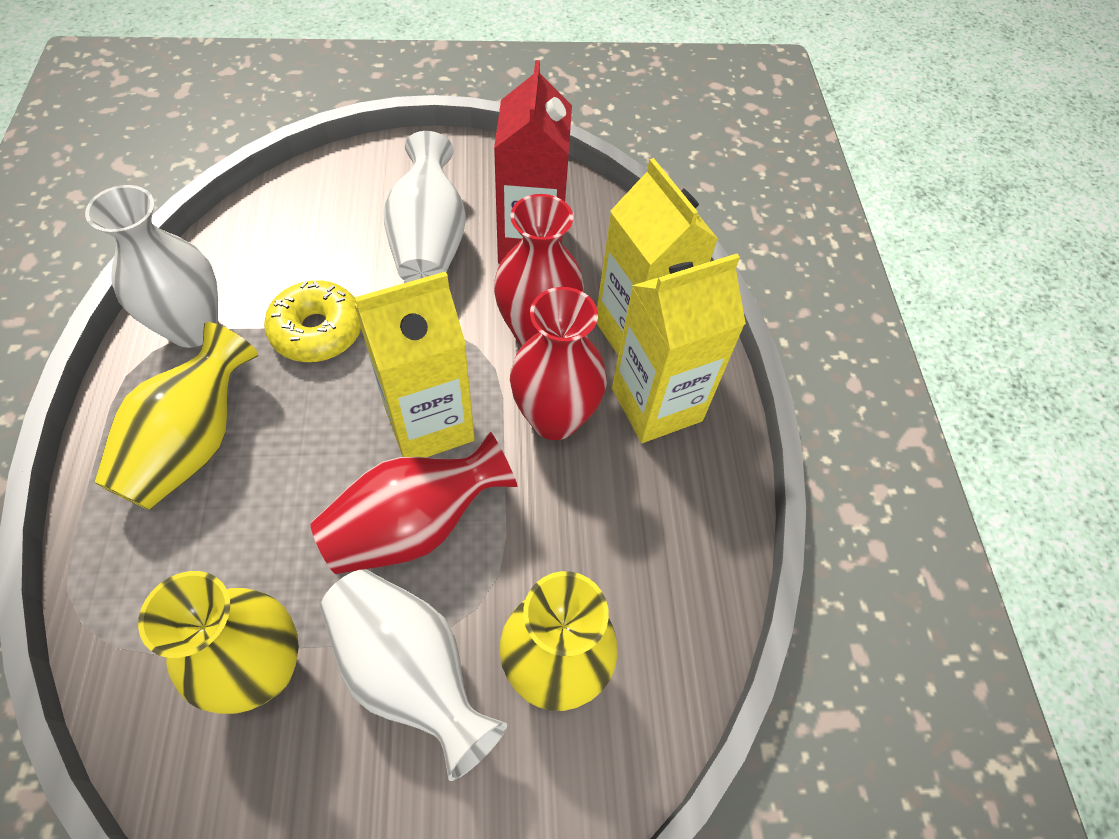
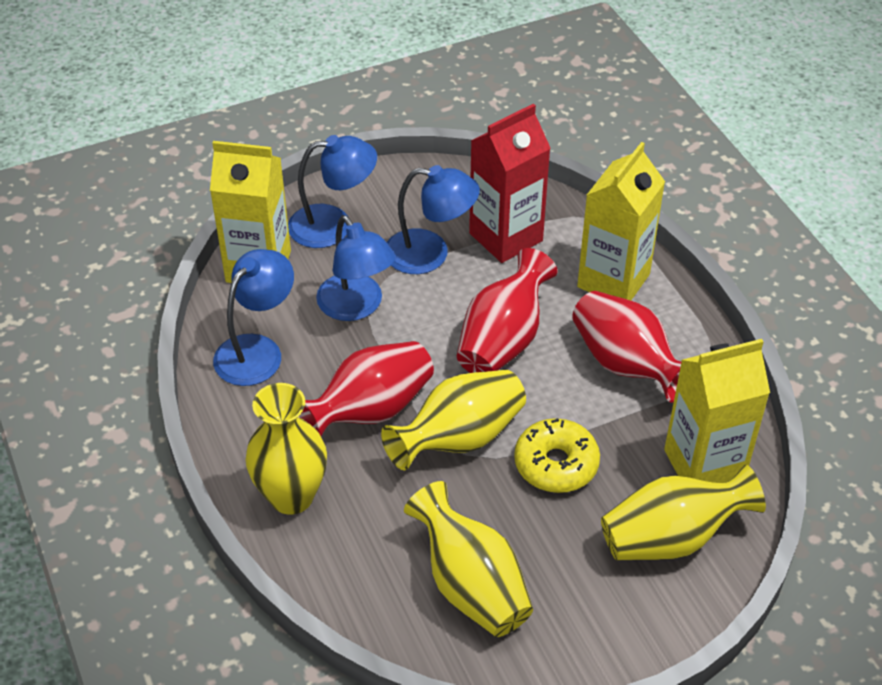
blue lamp: 0 -> 4
white vase: 3 -> 0
yellow vase: 3 -> 4

